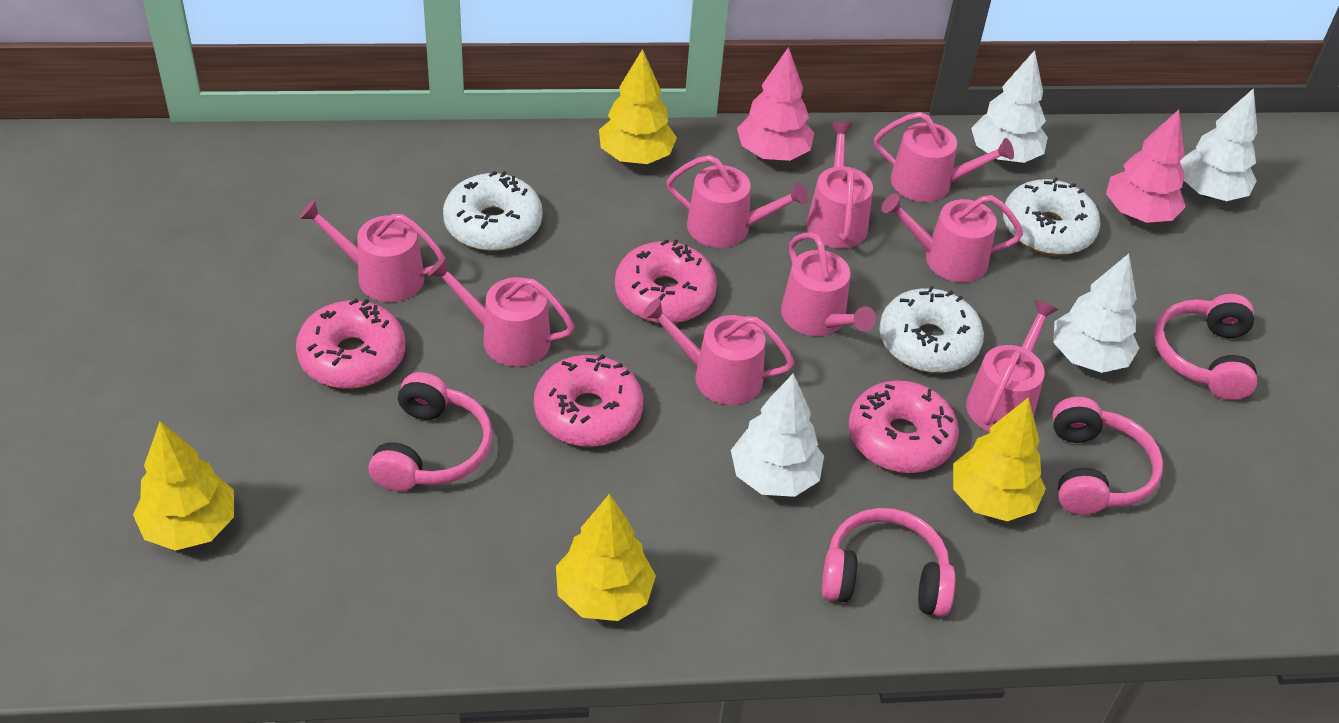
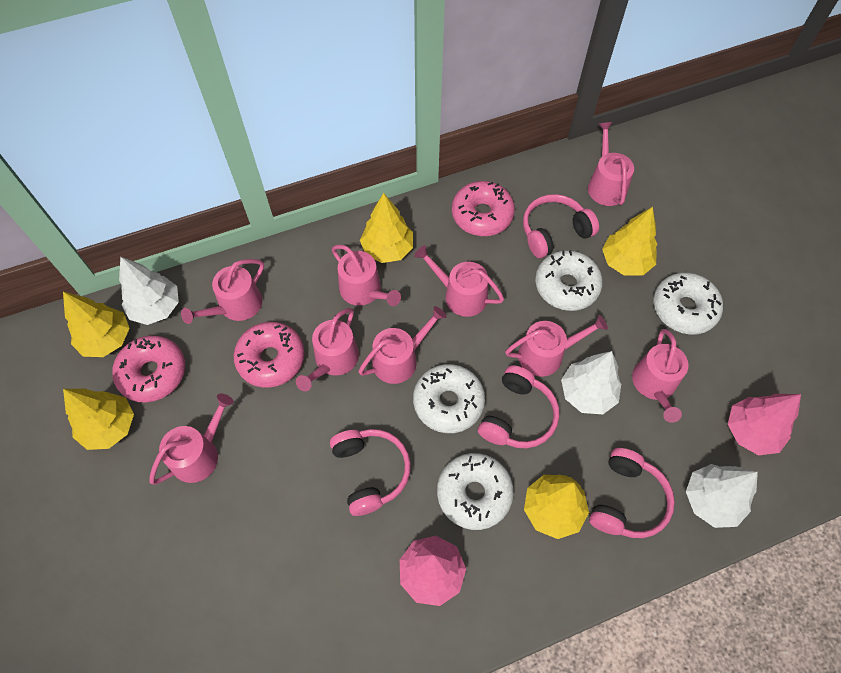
pink donut: 4 -> 3
white donut: 3 -> 4
white tree: 4 -> 3
yellow tree: 4 -> 5

